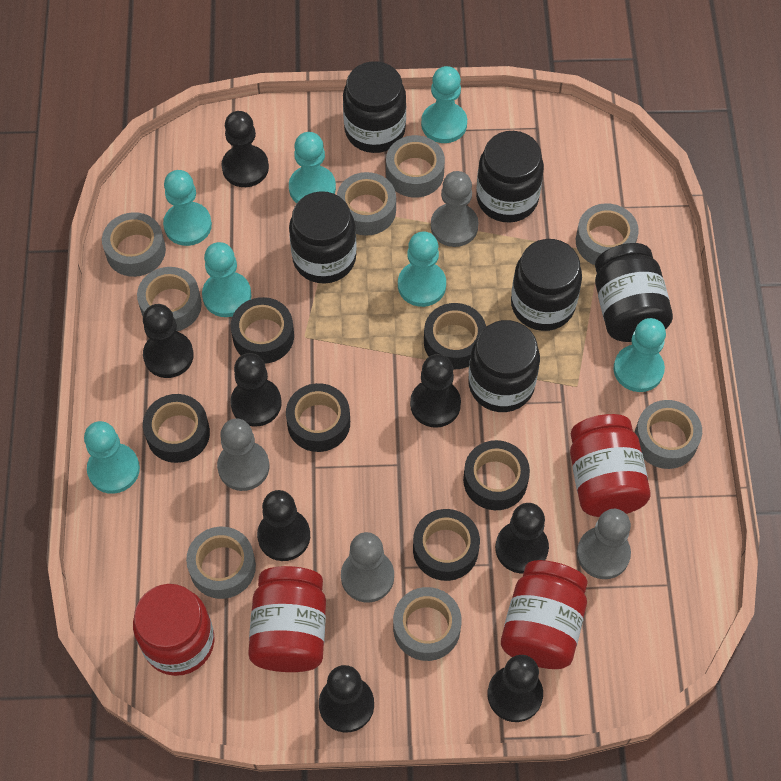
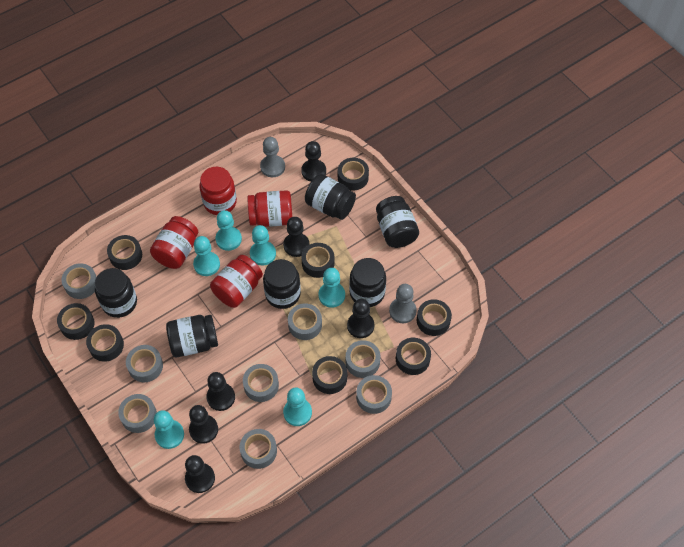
black pawn: 8 -> 6
black tape: 6 -> 8
grey pawn: 4 -> 2
turquoise pawn: 7 -> 6

